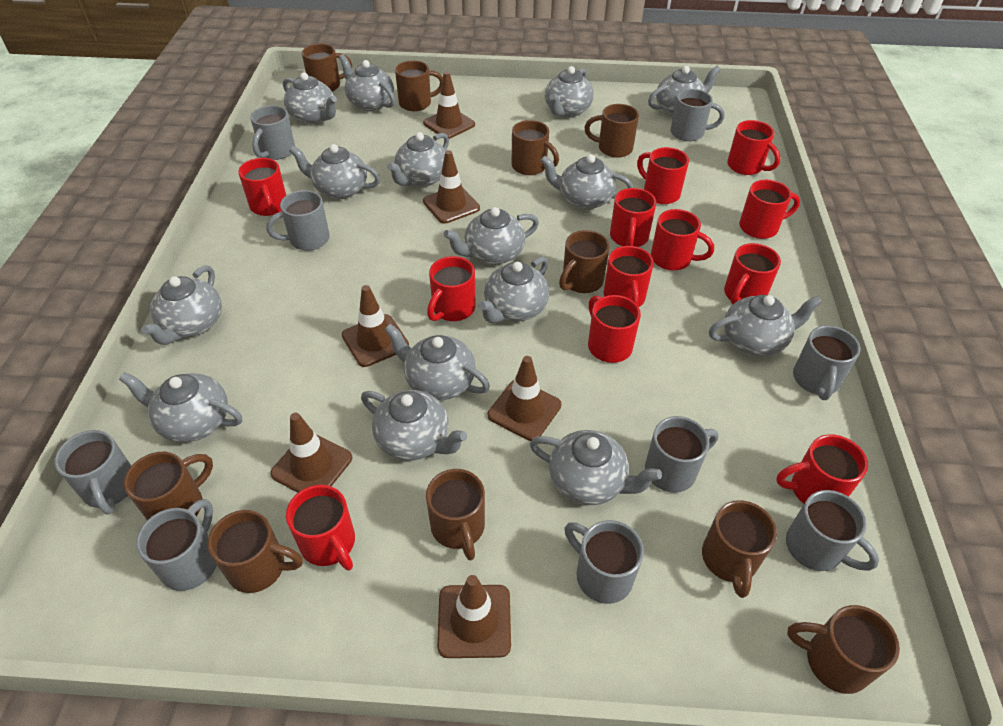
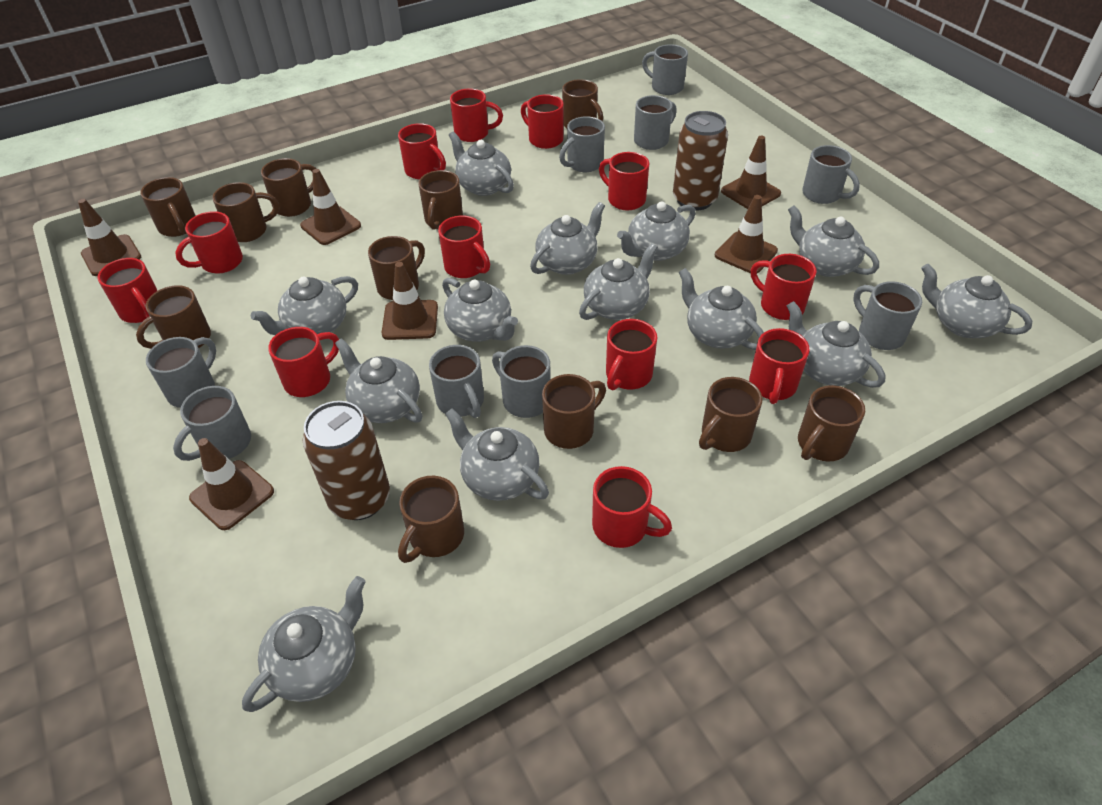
brown can: 0 -> 2
brown mug: 10 -> 11
grey teapot: 15 -> 13

